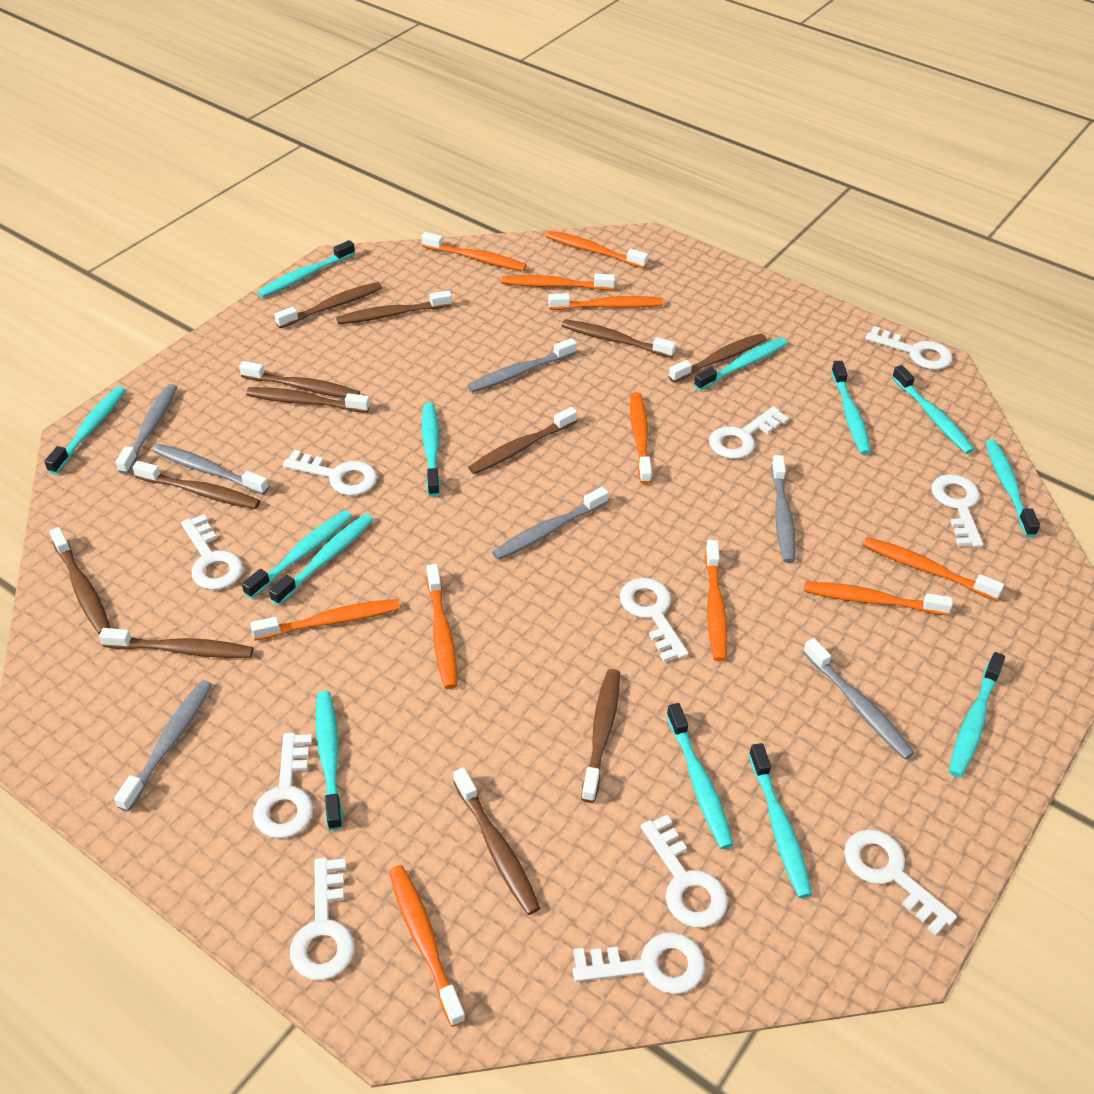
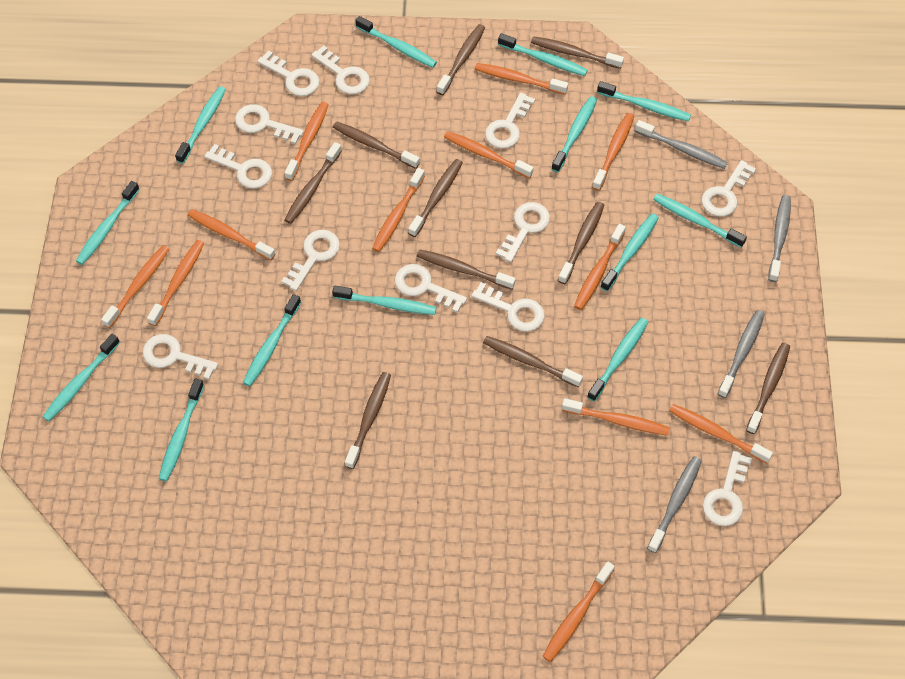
brown toothbrush: 12 -> 10
grey toothbrush: 7 -> 4
orange toothbrush: 11 -> 12
white key: 11 -> 12

